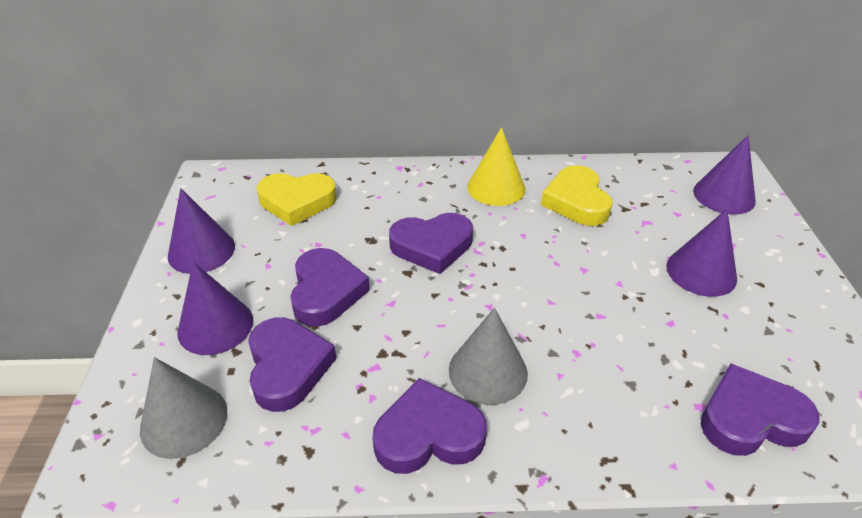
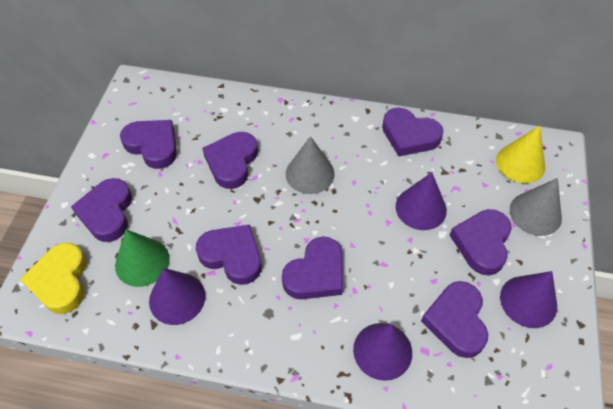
green cone: 0 -> 1
purple heart: 5 -> 8
yellow heart: 2 -> 1

